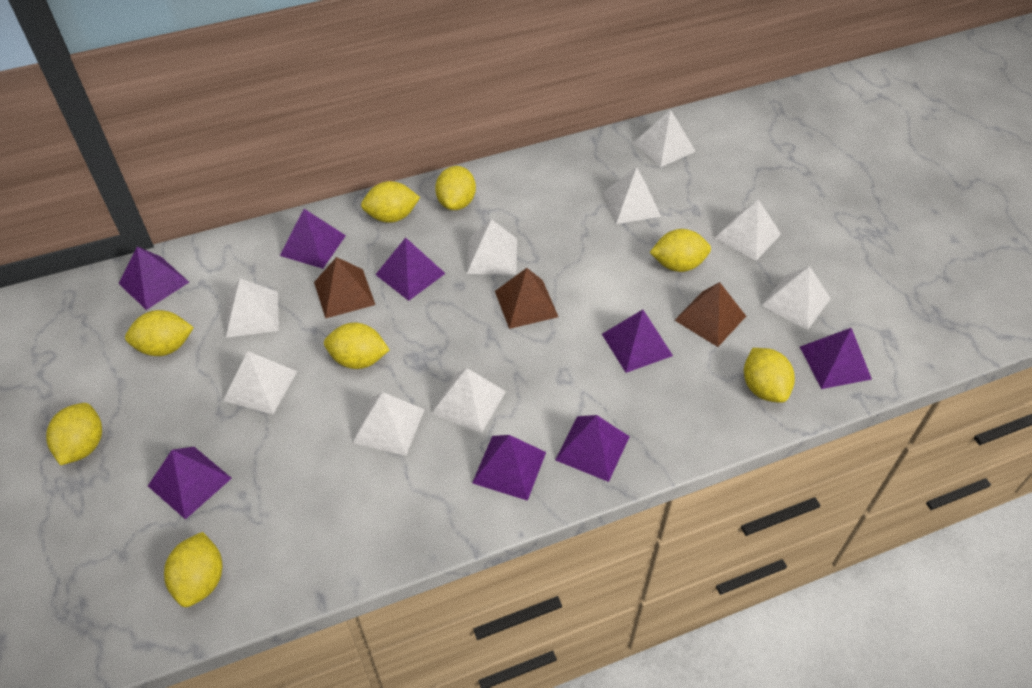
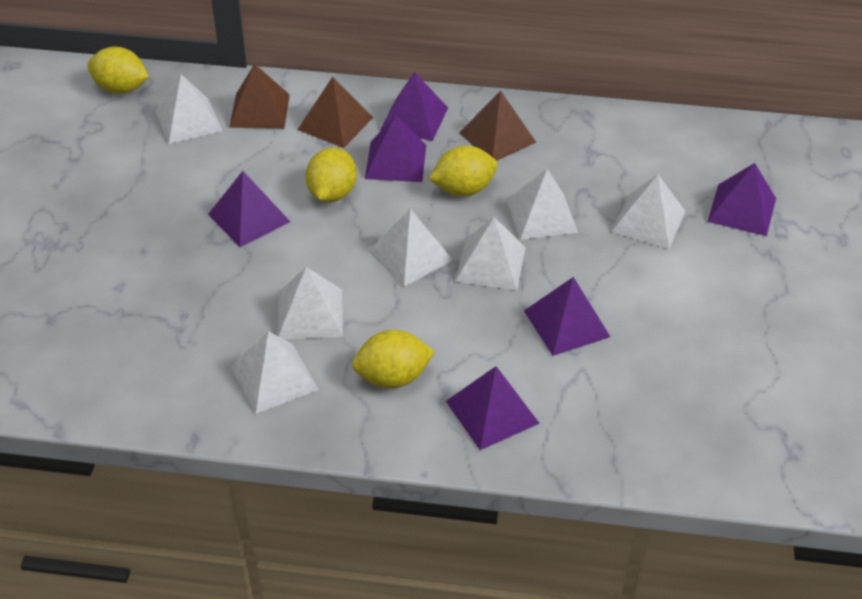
purple pyramid: 8 -> 6
white pyramid: 9 -> 7
yellow lemon: 8 -> 4

